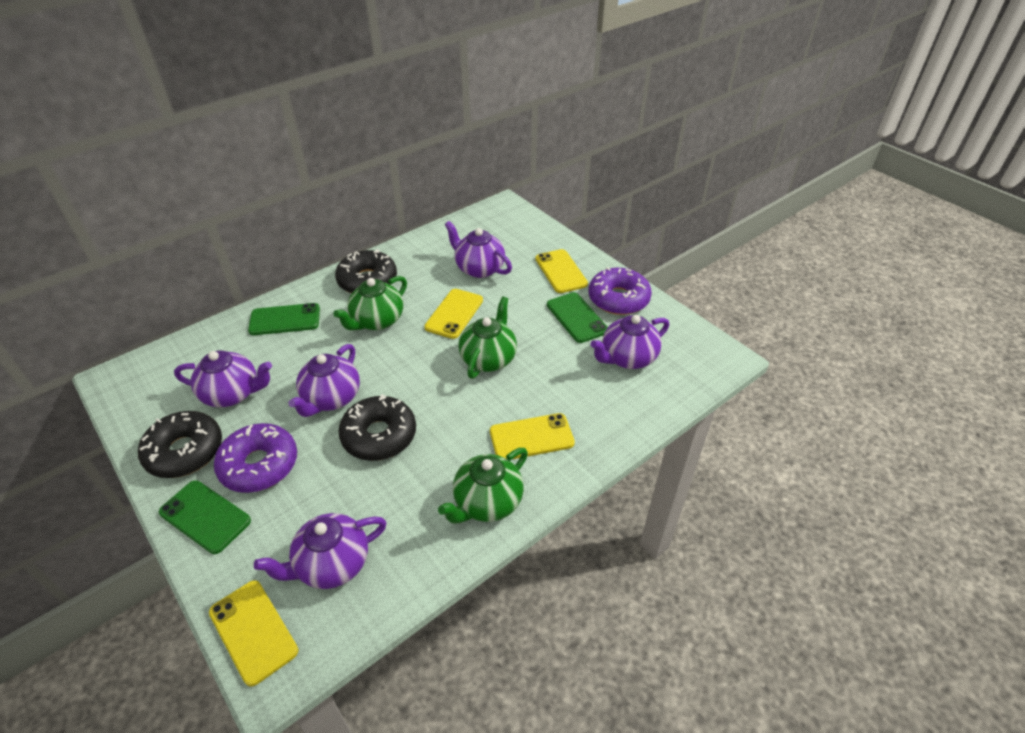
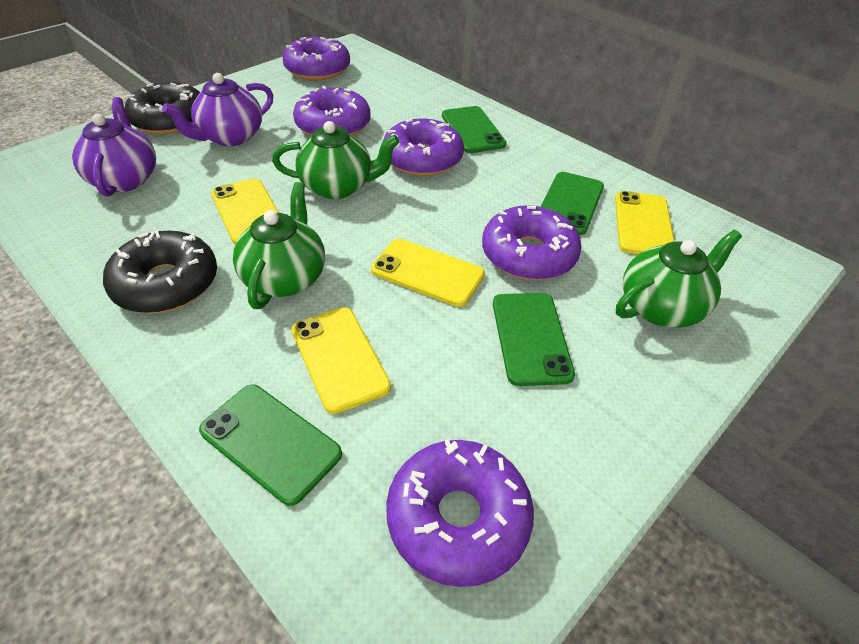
black donut: 3 -> 2
green phone: 3 -> 4
purple donut: 2 -> 5
purple teapot: 5 -> 2

